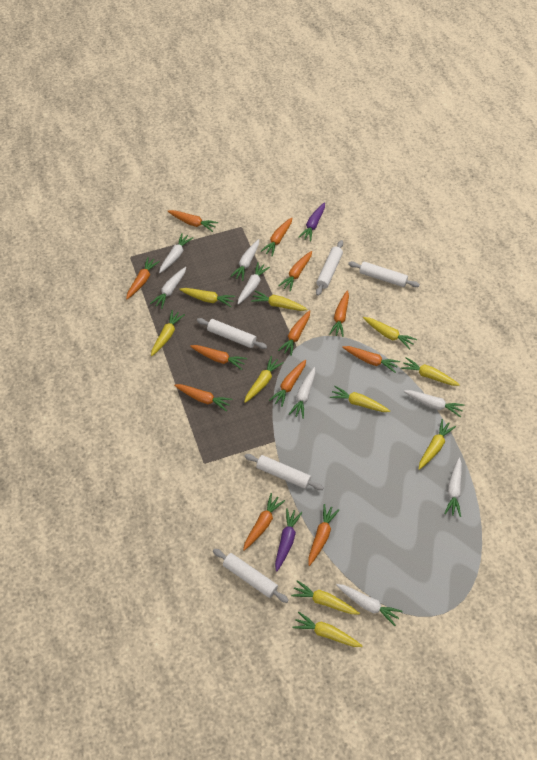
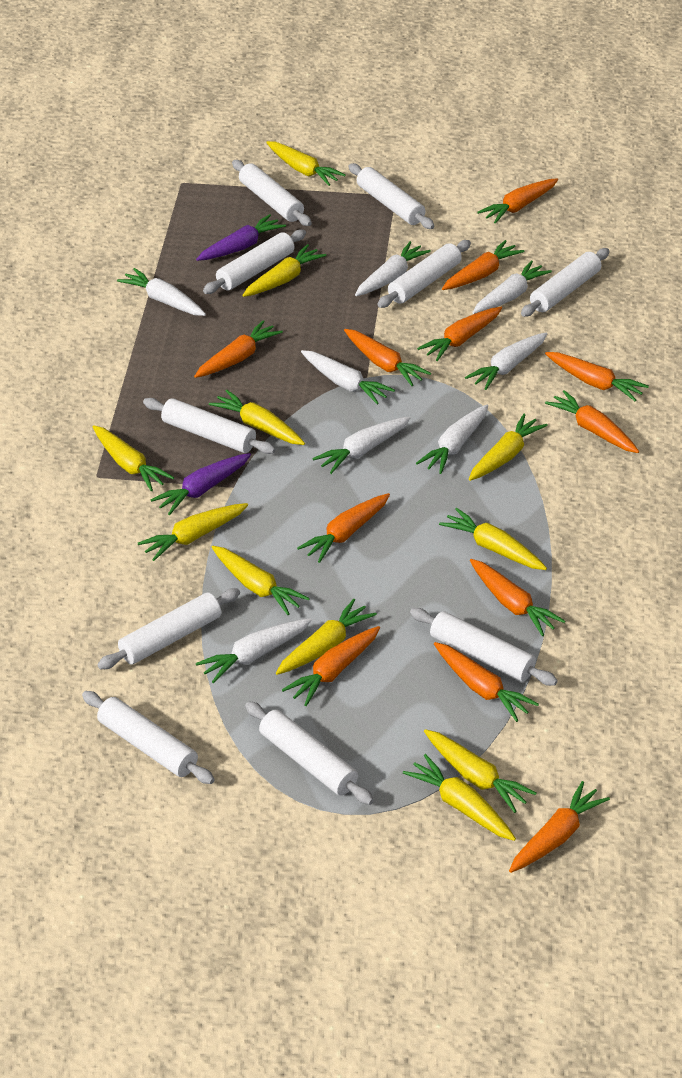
white rolling pin: 5 -> 10
yellow carrot: 10 -> 11

